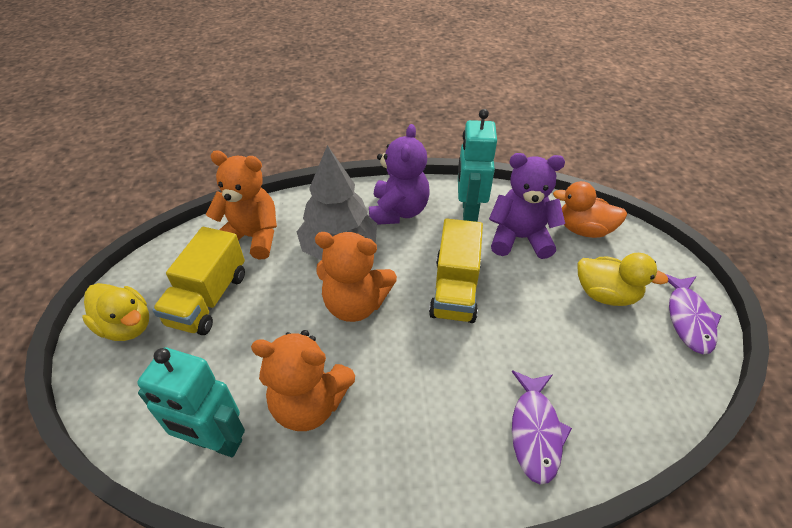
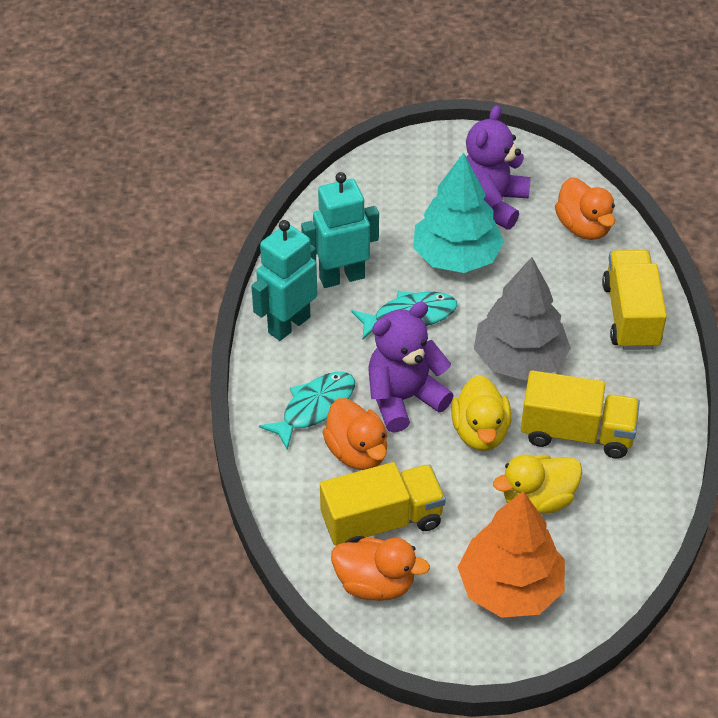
orange duck: 1 -> 3
orange teddy bear: 3 -> 0
orange tree: 0 -> 1
purple fish: 2 -> 0
turquoise fish: 0 -> 2
turquoise tree: 0 -> 1
yellow truck: 2 -> 3

